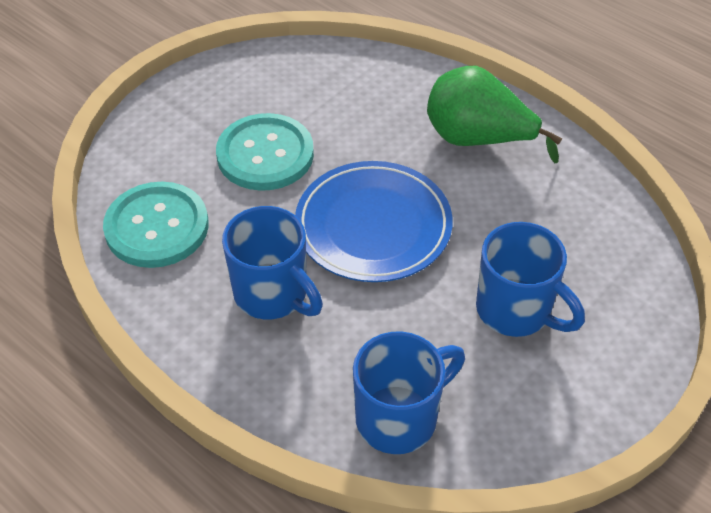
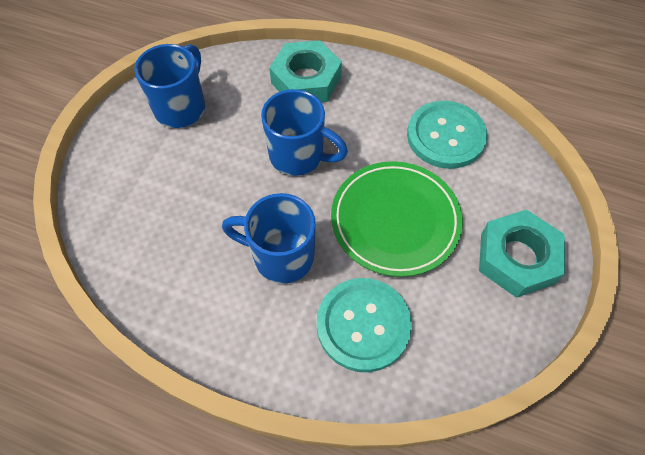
blue plate: 1 -> 0
green pear: 1 -> 0
green plate: 0 -> 1
turquoise nut: 0 -> 2

